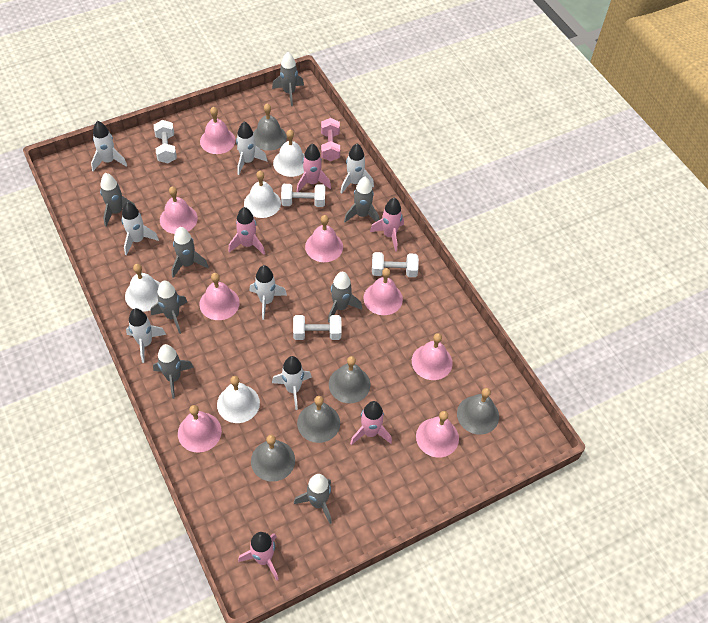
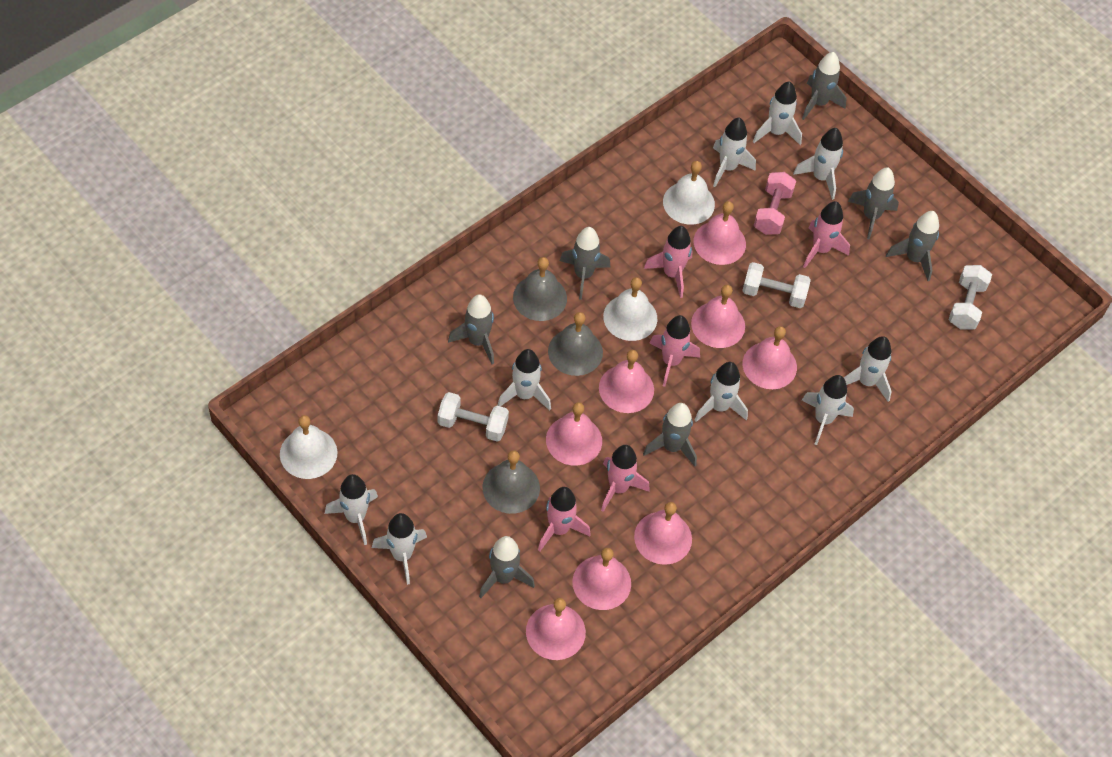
grey bell: 5 -> 3
grey rocket: 8 -> 7
white bell: 4 -> 3
white dumbbell: 4 -> 3
white rocket: 7 -> 9

